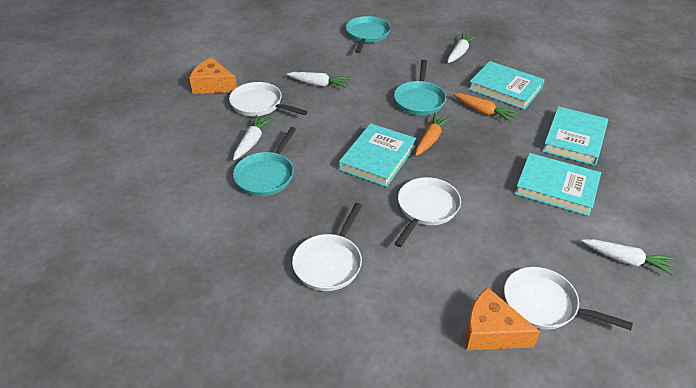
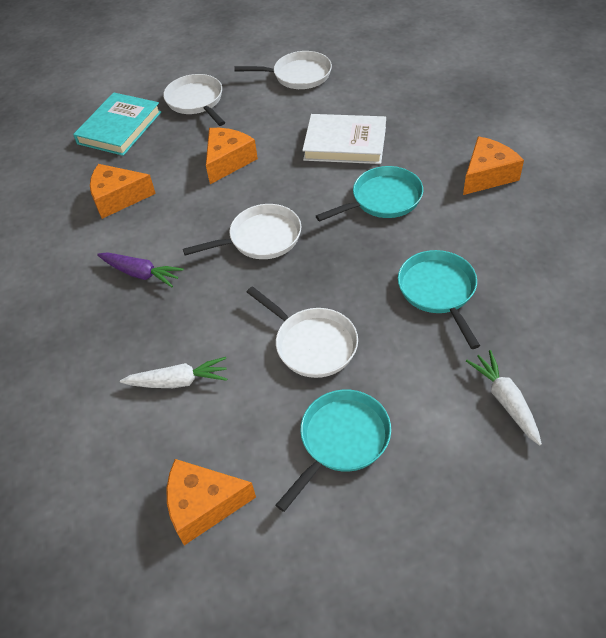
orange carrot: 2 -> 0
orange cheese: 2 -> 4
purple carrot: 0 -> 1
turquoise book: 4 -> 1
white book: 0 -> 1
white carrot: 4 -> 2

